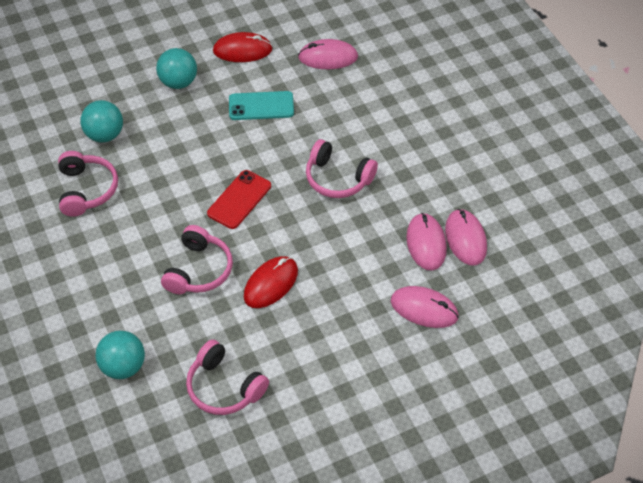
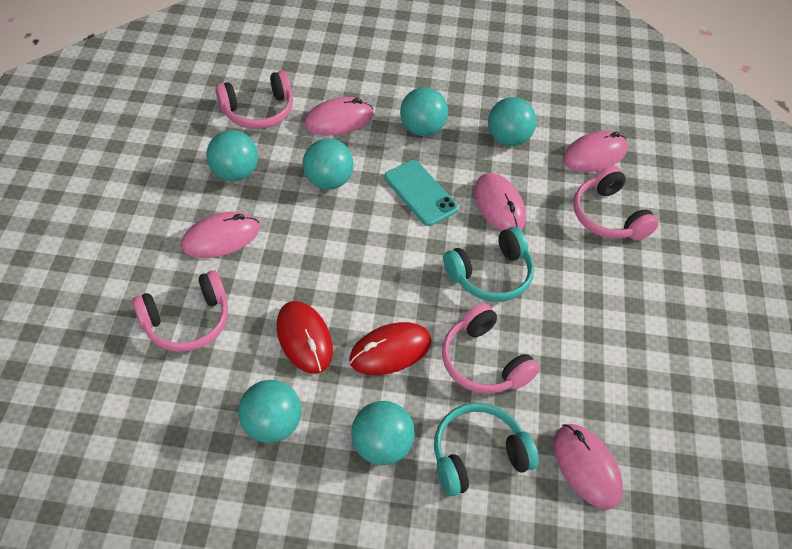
pink mouse: 4 -> 5
red phone: 1 -> 0
turquoise ball: 3 -> 6
turquoise headphones: 0 -> 2

